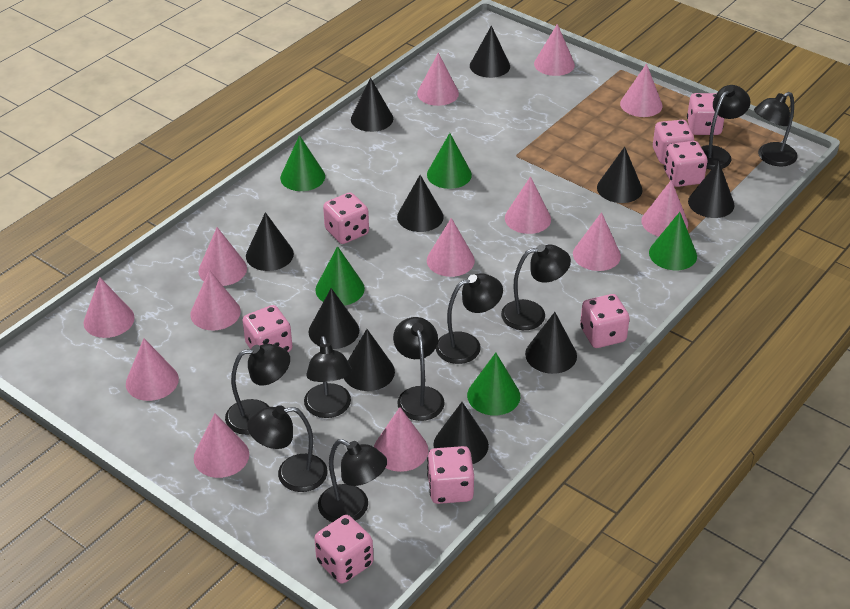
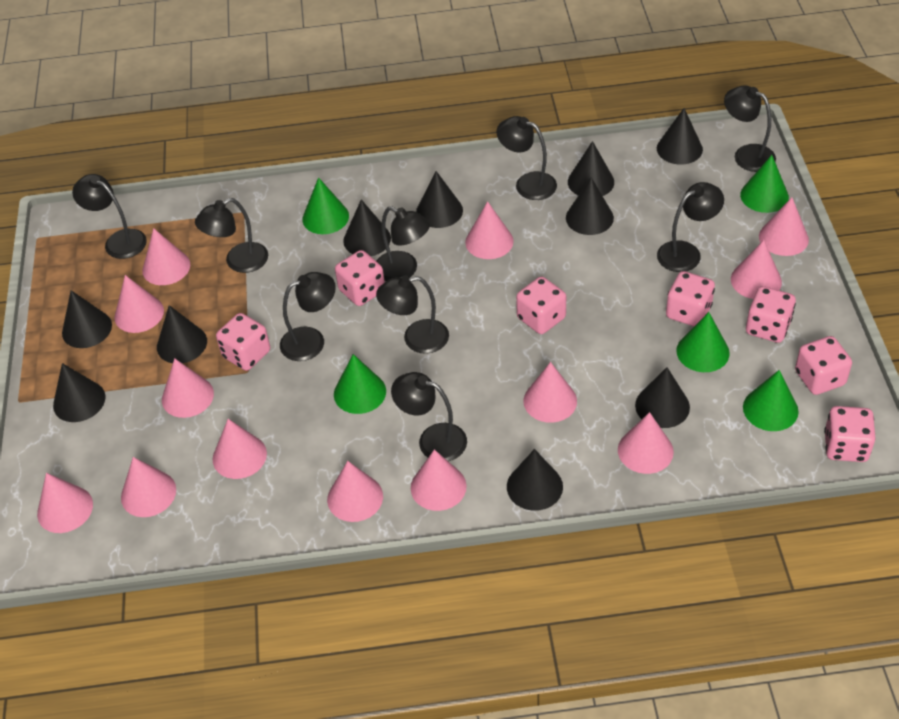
pink dice: 8 -> 7

